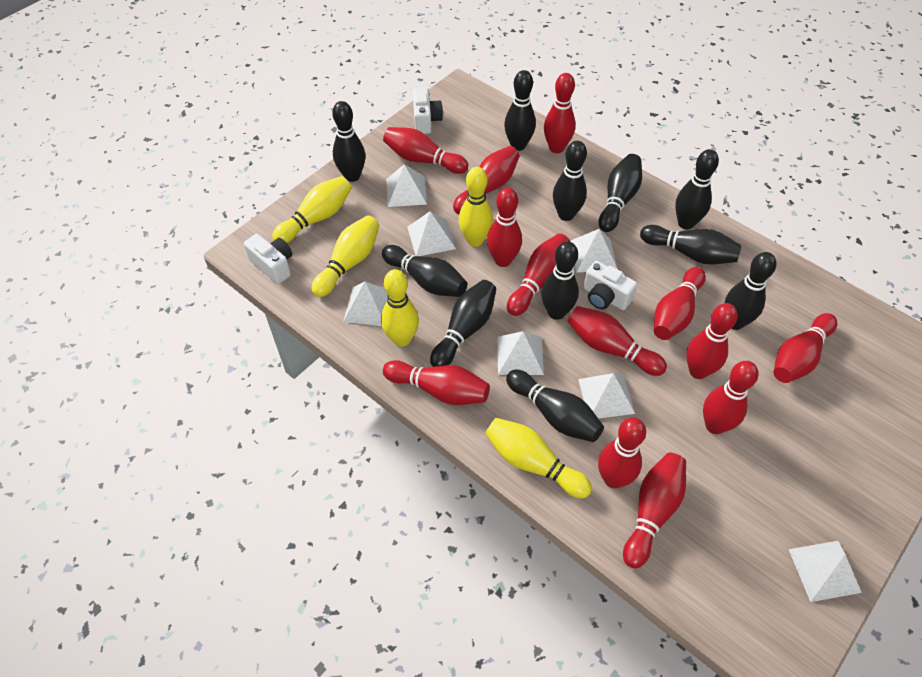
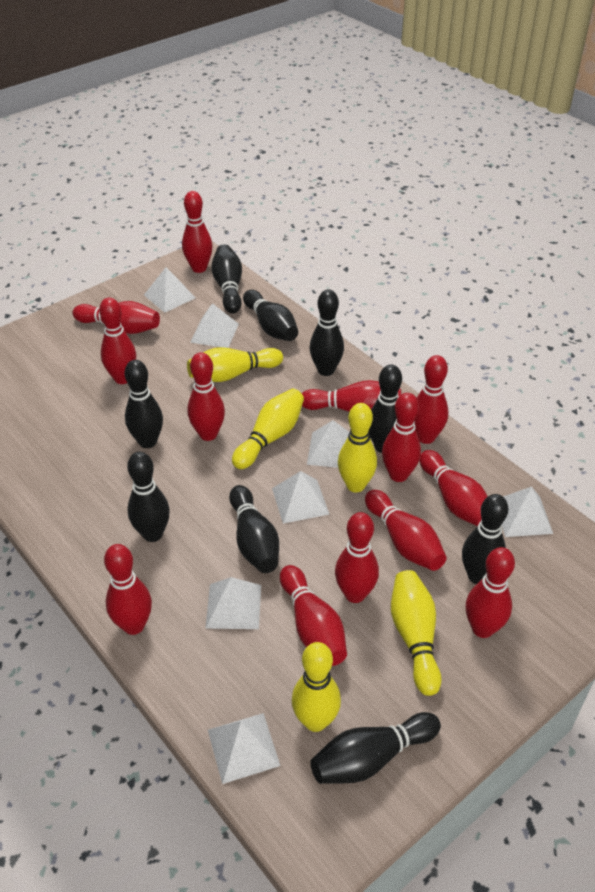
black bowling pin: 11 -> 9
white camera: 3 -> 0

